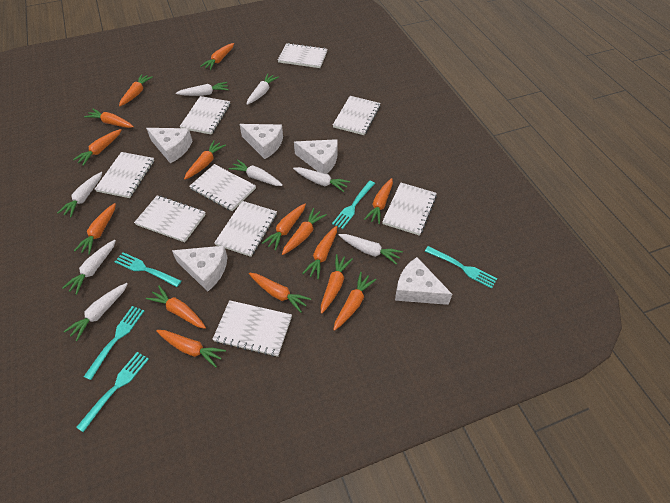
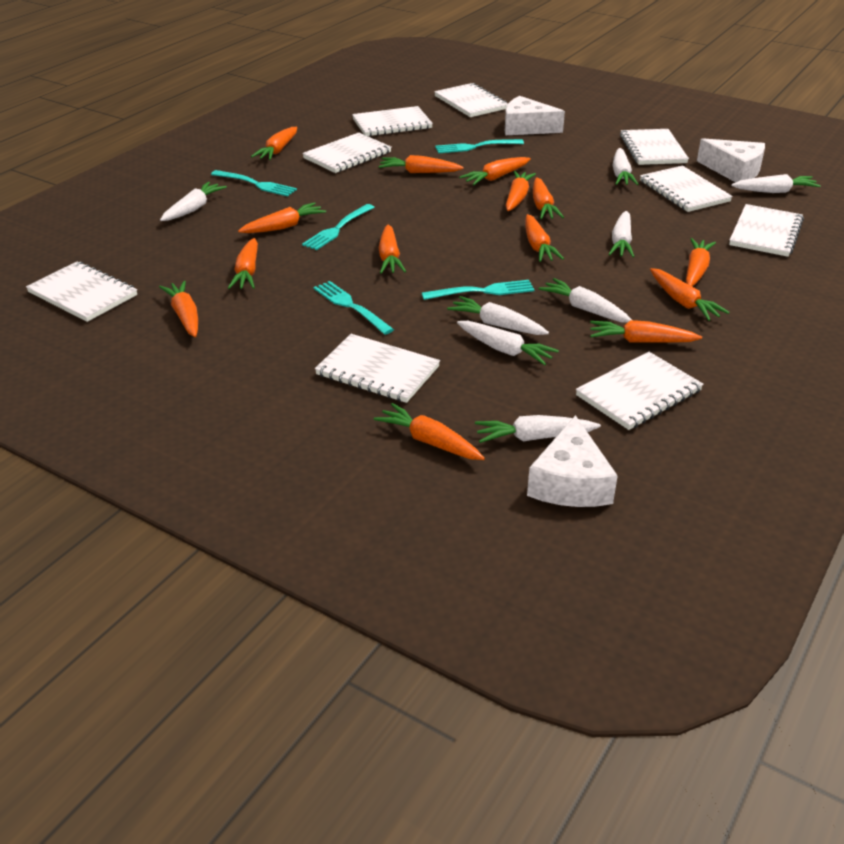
orange carrot: 15 -> 14
white cheese: 5 -> 3

